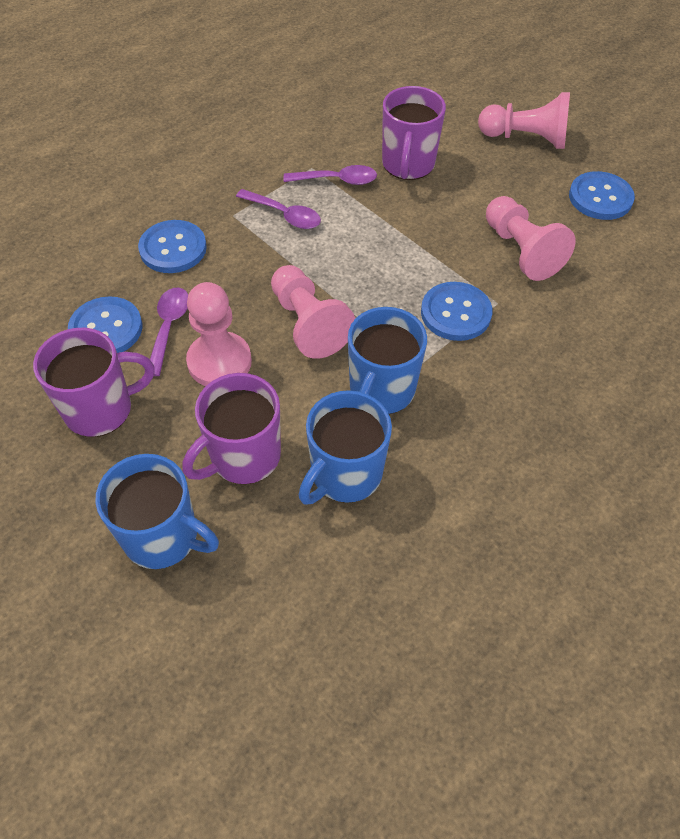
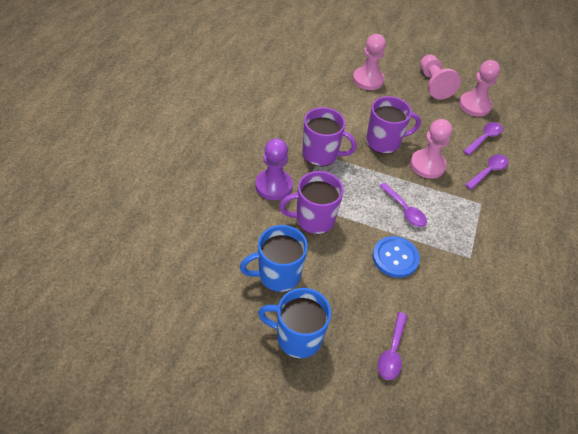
blue button: 4 -> 1
blue mug: 3 -> 2
purple pawn: 0 -> 1
purple spoon: 3 -> 4

